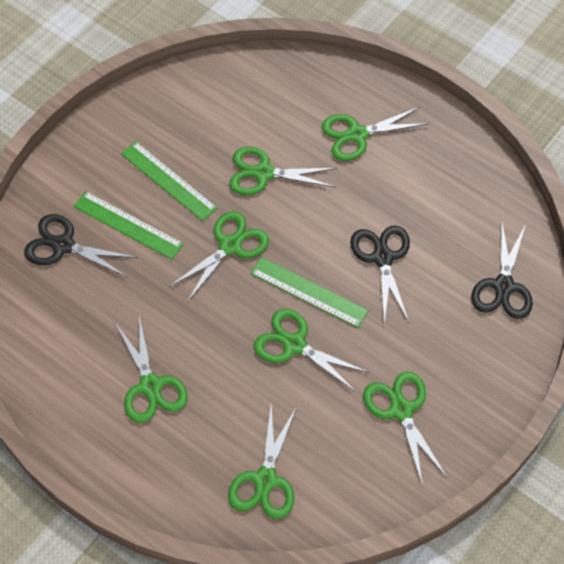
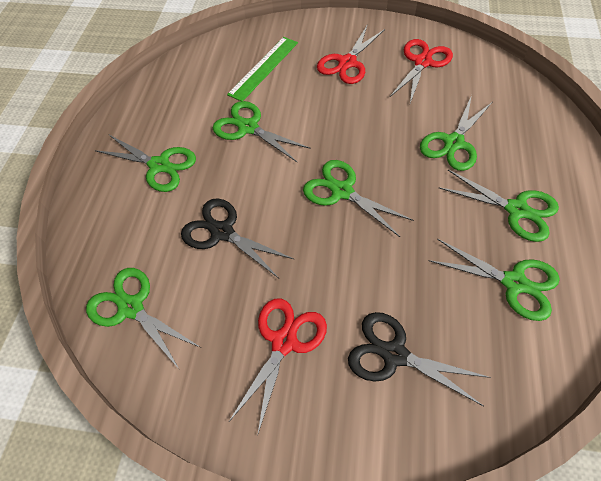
black scissors: 3 -> 2
green ruler: 3 -> 1
red scissors: 0 -> 3

